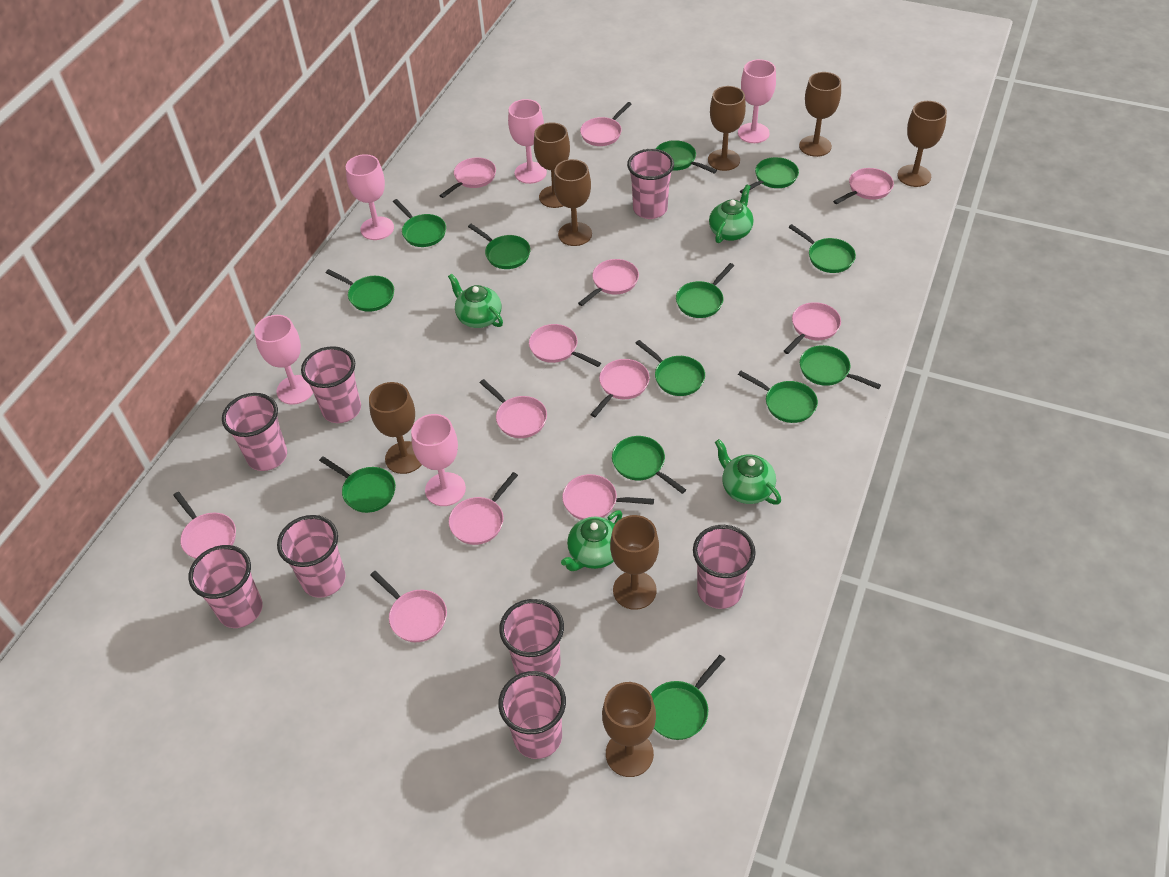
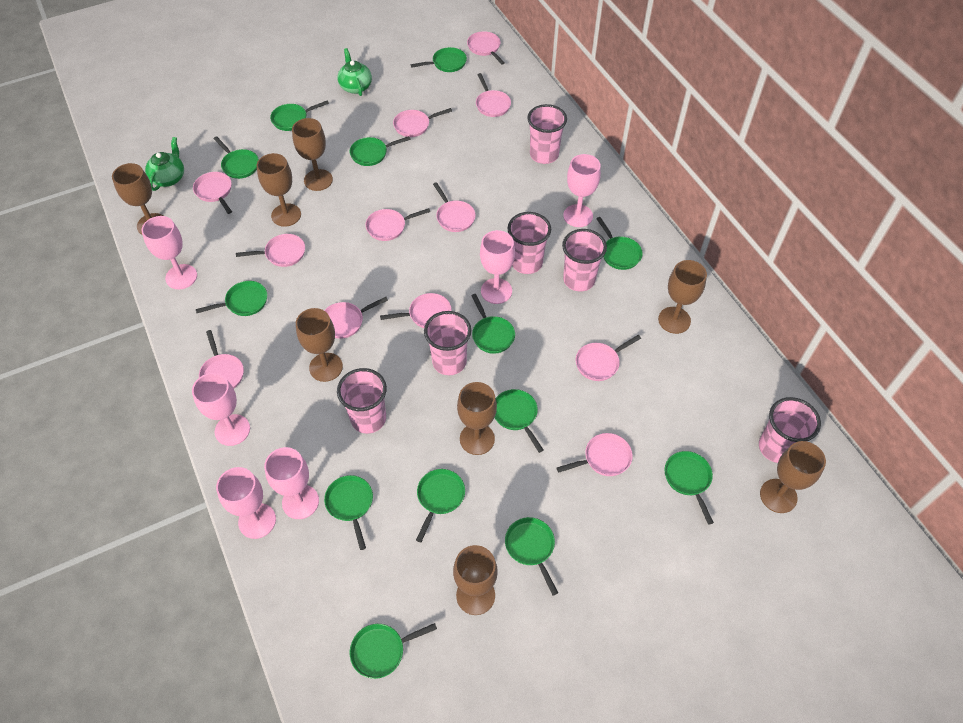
green teapot: 4 -> 2
pink cup: 8 -> 6
pink goblet: 5 -> 6

